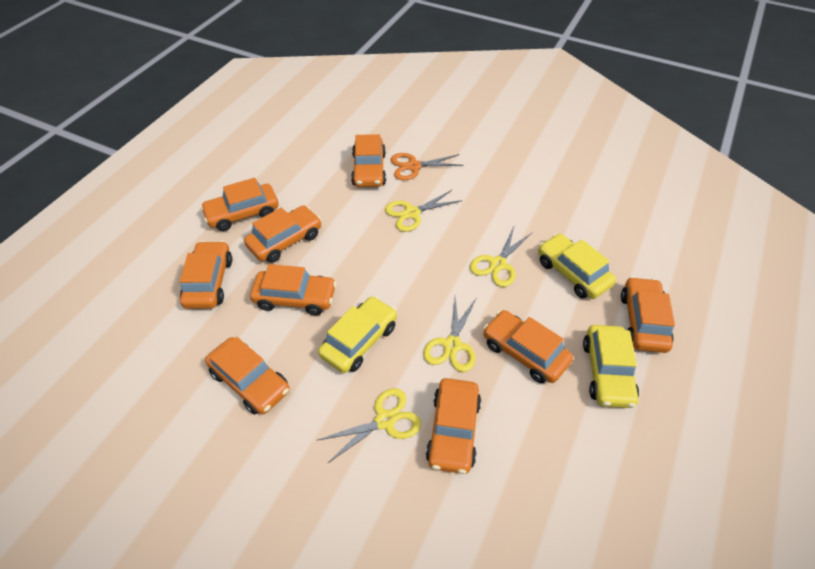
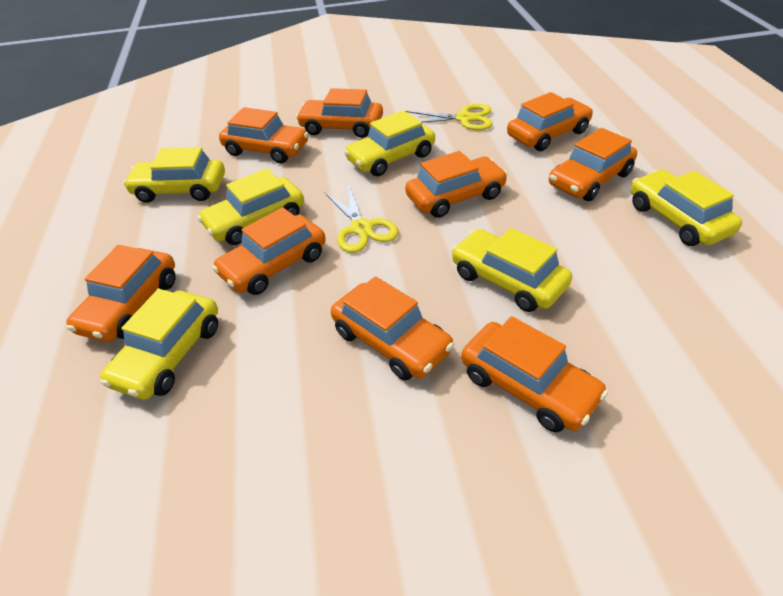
orange scissors: 1 -> 0
yellow car: 3 -> 6
yellow scissors: 4 -> 2

